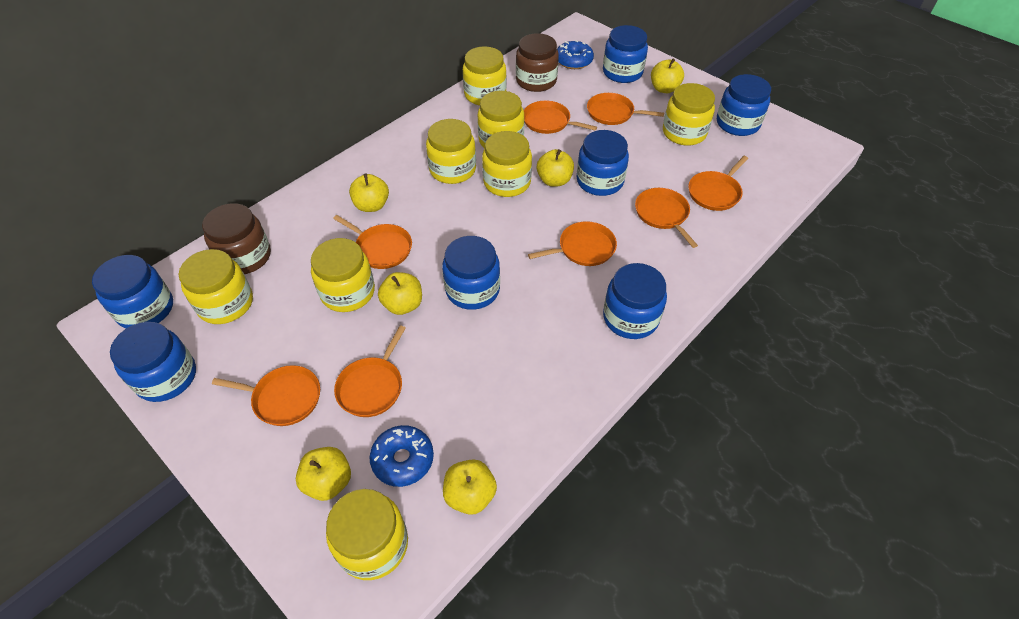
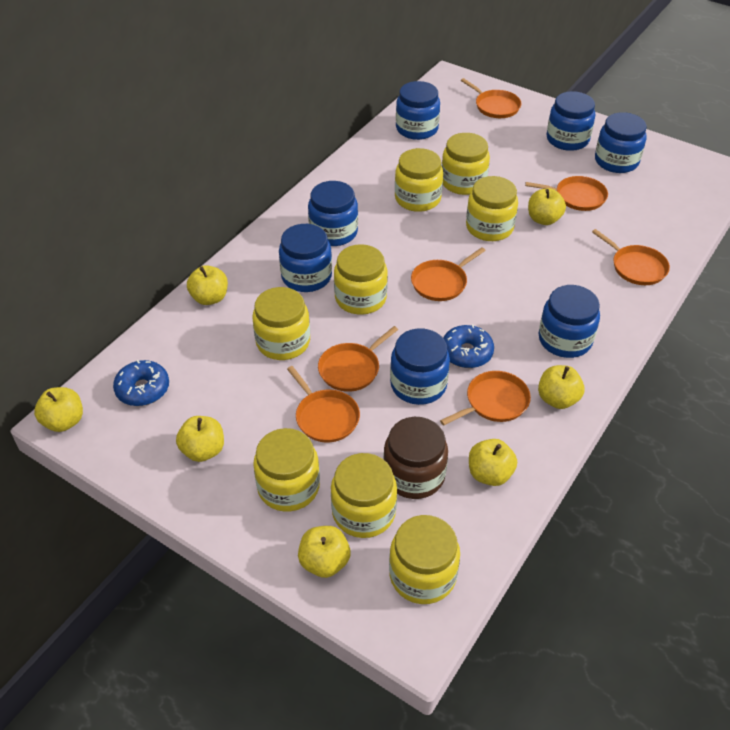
brown jar: 2 -> 1
orange pan: 8 -> 7
yellow apple: 6 -> 7

